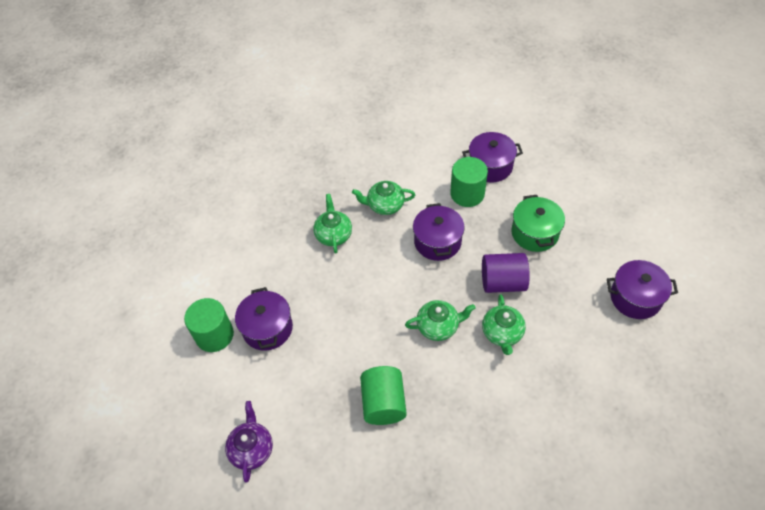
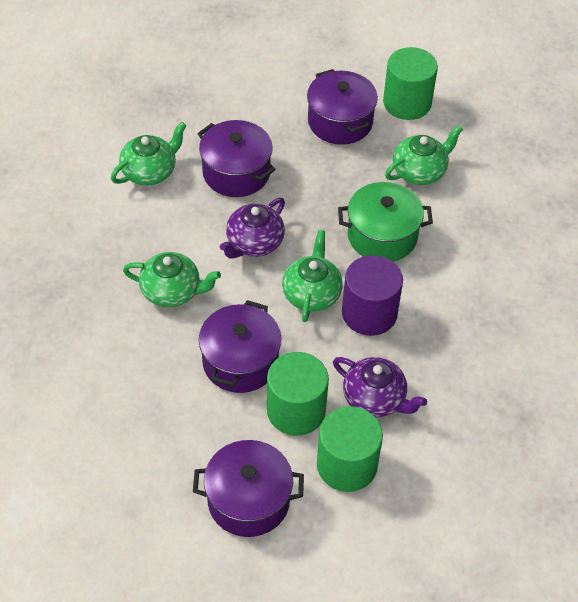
purple teapot: 1 -> 2

